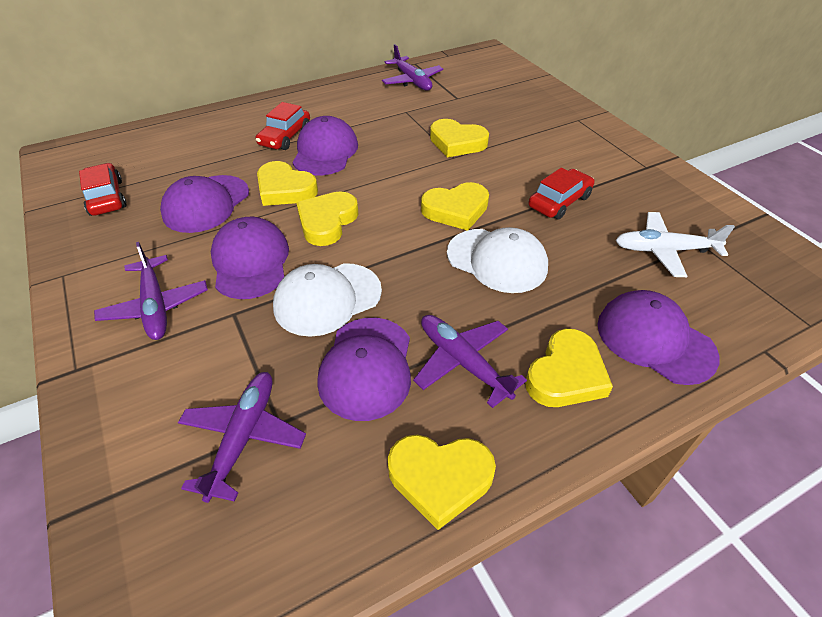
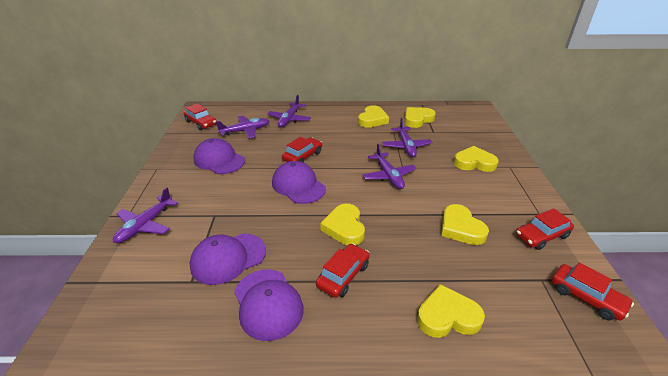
purple cap: 5 -> 4
purple plane: 4 -> 5
red car: 3 -> 5
white cap: 2 -> 0
white plane: 1 -> 0

